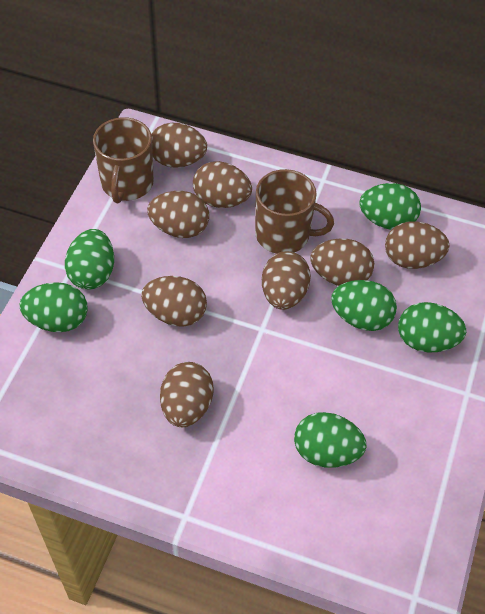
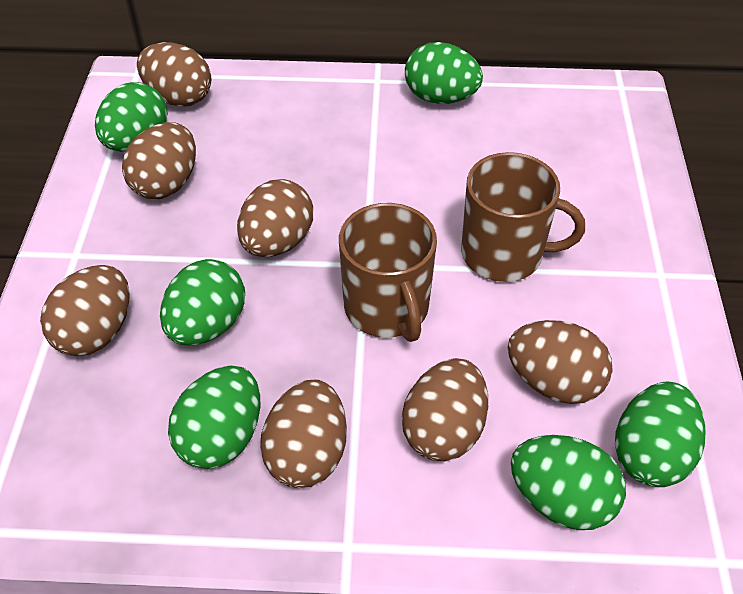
brown egg: 8 -> 7

